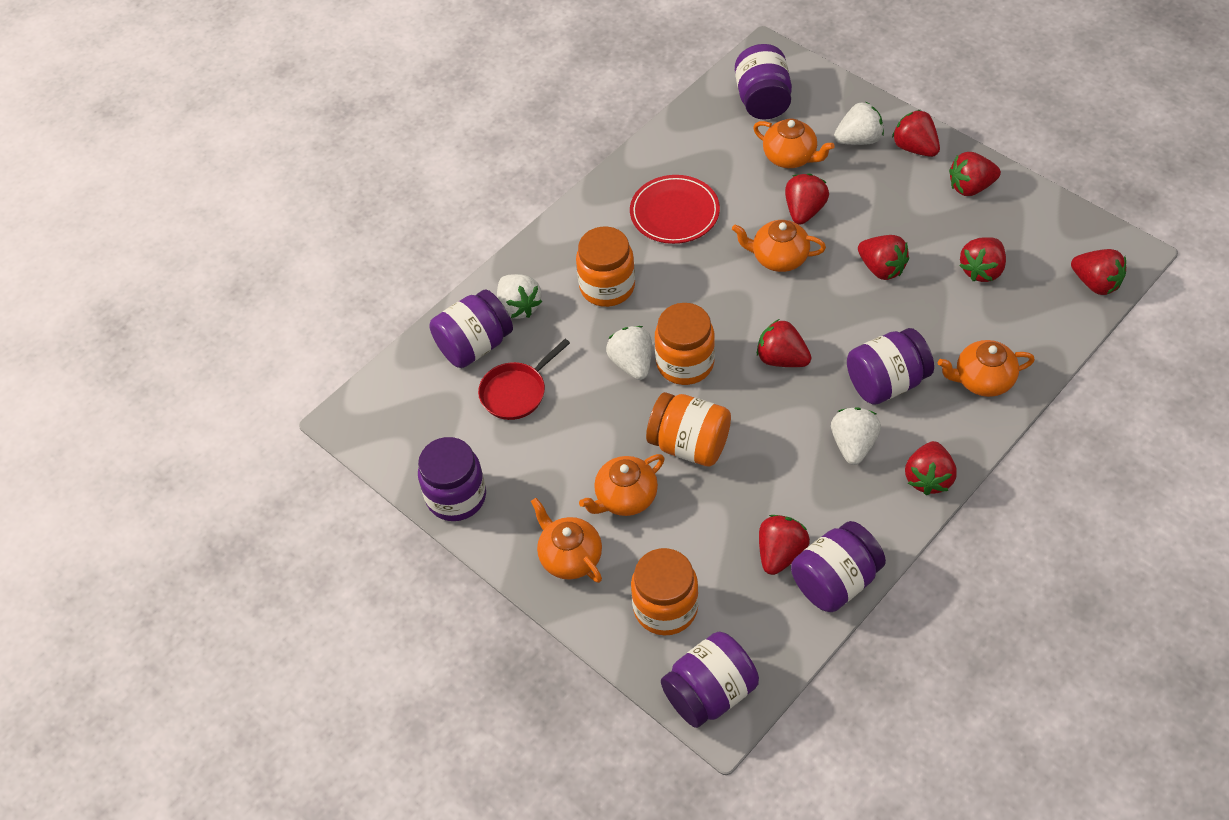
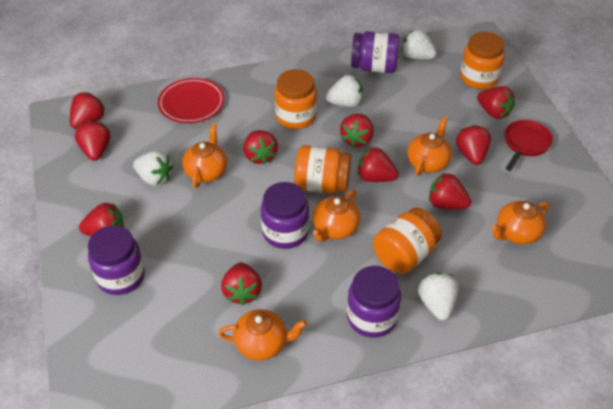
purple jar: 6 -> 4
red strawberry: 9 -> 10

